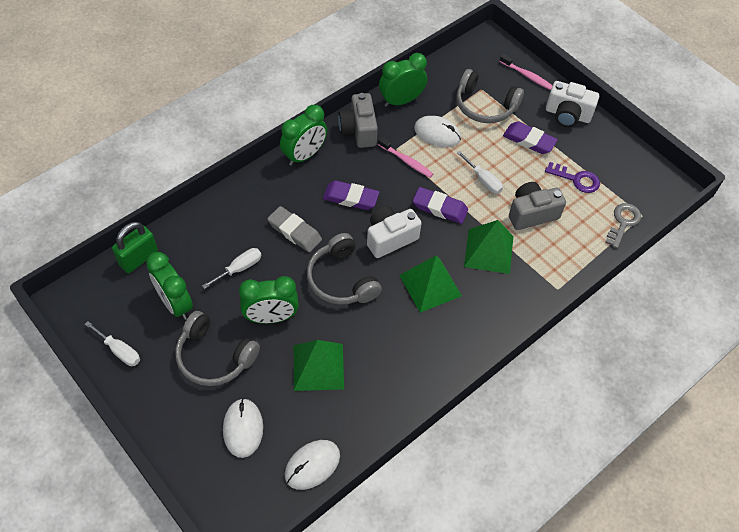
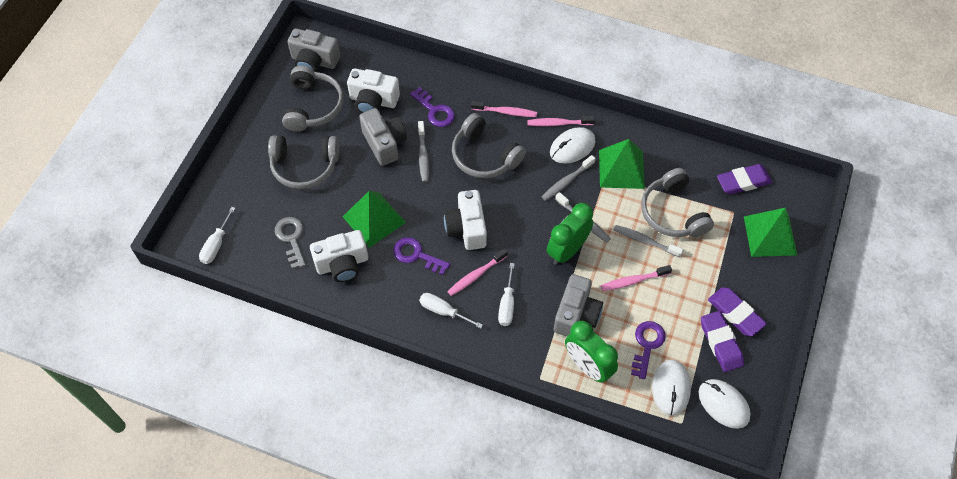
green clock: 4 -> 2
green padlock: 1 -> 0
grey camera: 2 -> 3
grey eraser: 1 -> 0
grey headphones: 3 -> 4
grey toothbrush: 0 -> 4
pink toothbrush: 2 -> 4
purple key: 1 -> 3
white camera: 2 -> 3

